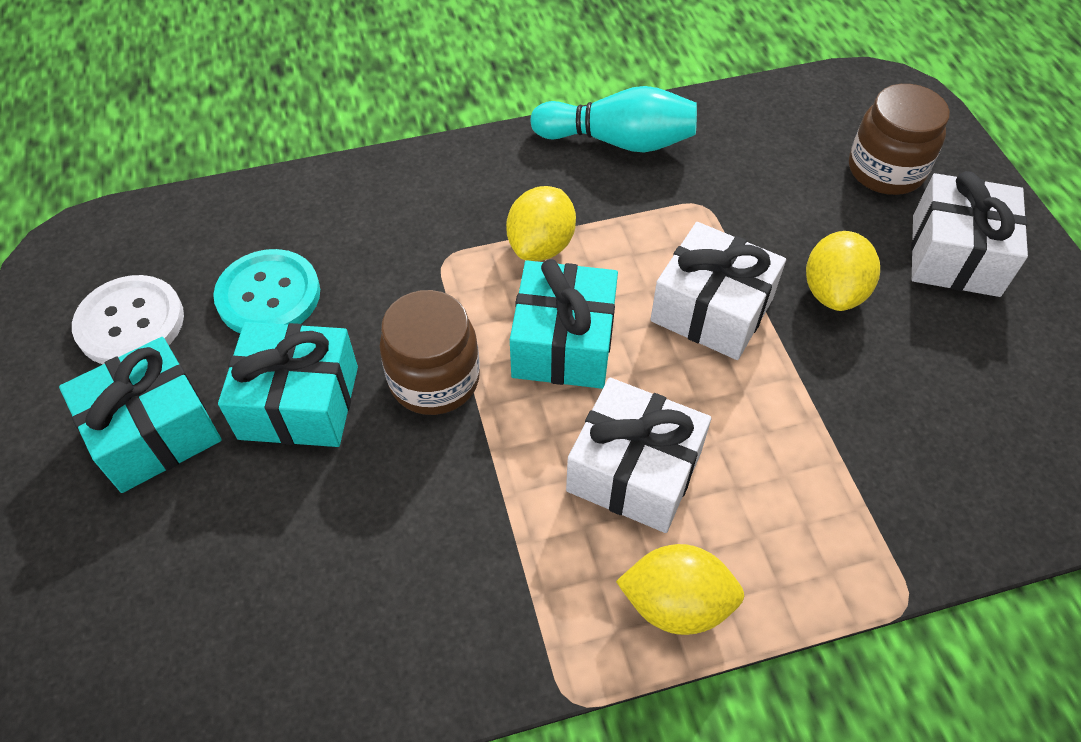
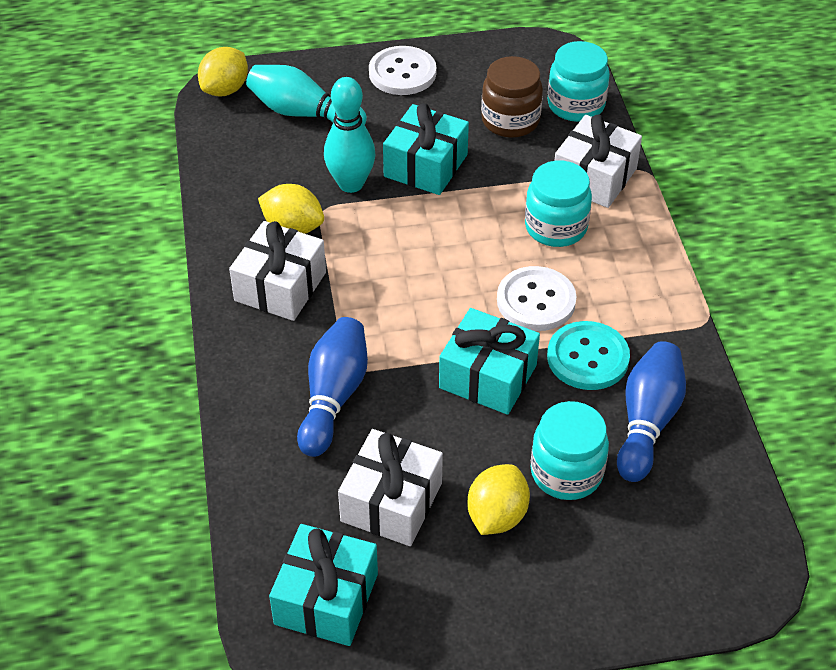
blue bowling pin: 0 -> 2
brown jar: 2 -> 1
turquoise bowling pin: 1 -> 2
turquoise jar: 0 -> 3
white button: 1 -> 2

